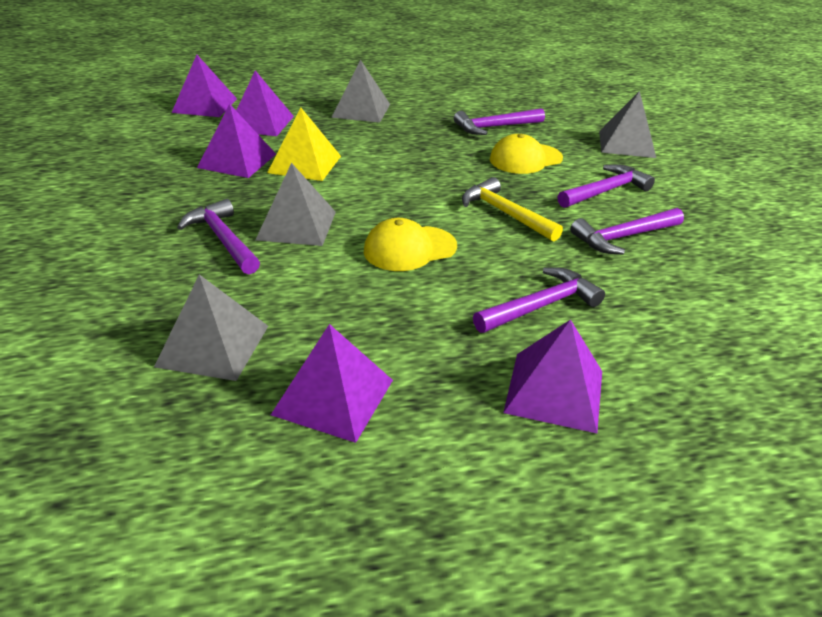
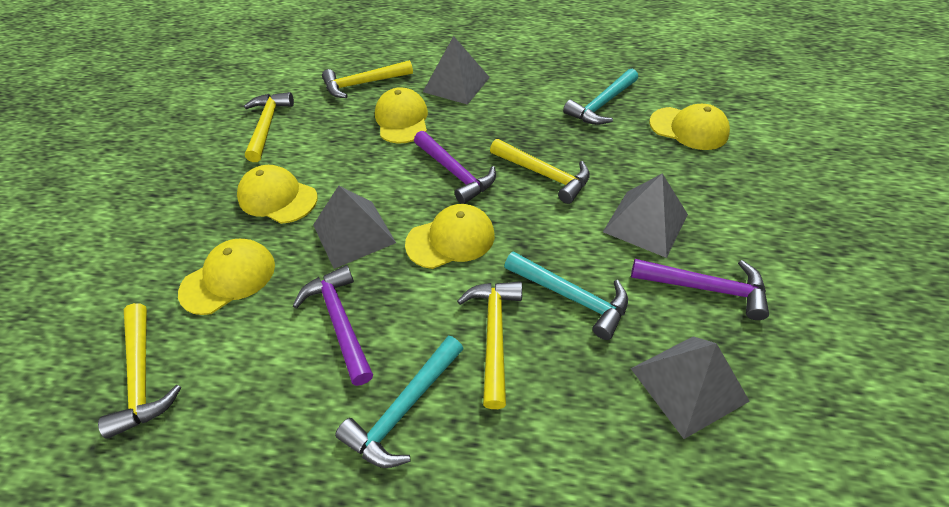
purple hammer: 5 -> 3
purple pyramid: 5 -> 0
turquoise hammer: 0 -> 3
yellow cap: 2 -> 5
yellow hammer: 1 -> 5
yellow pyramid: 1 -> 0

